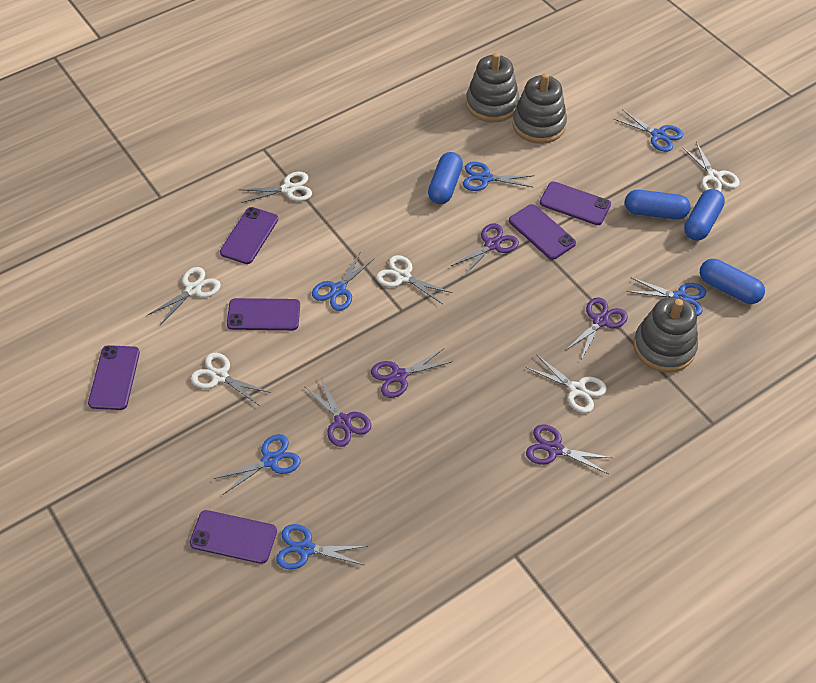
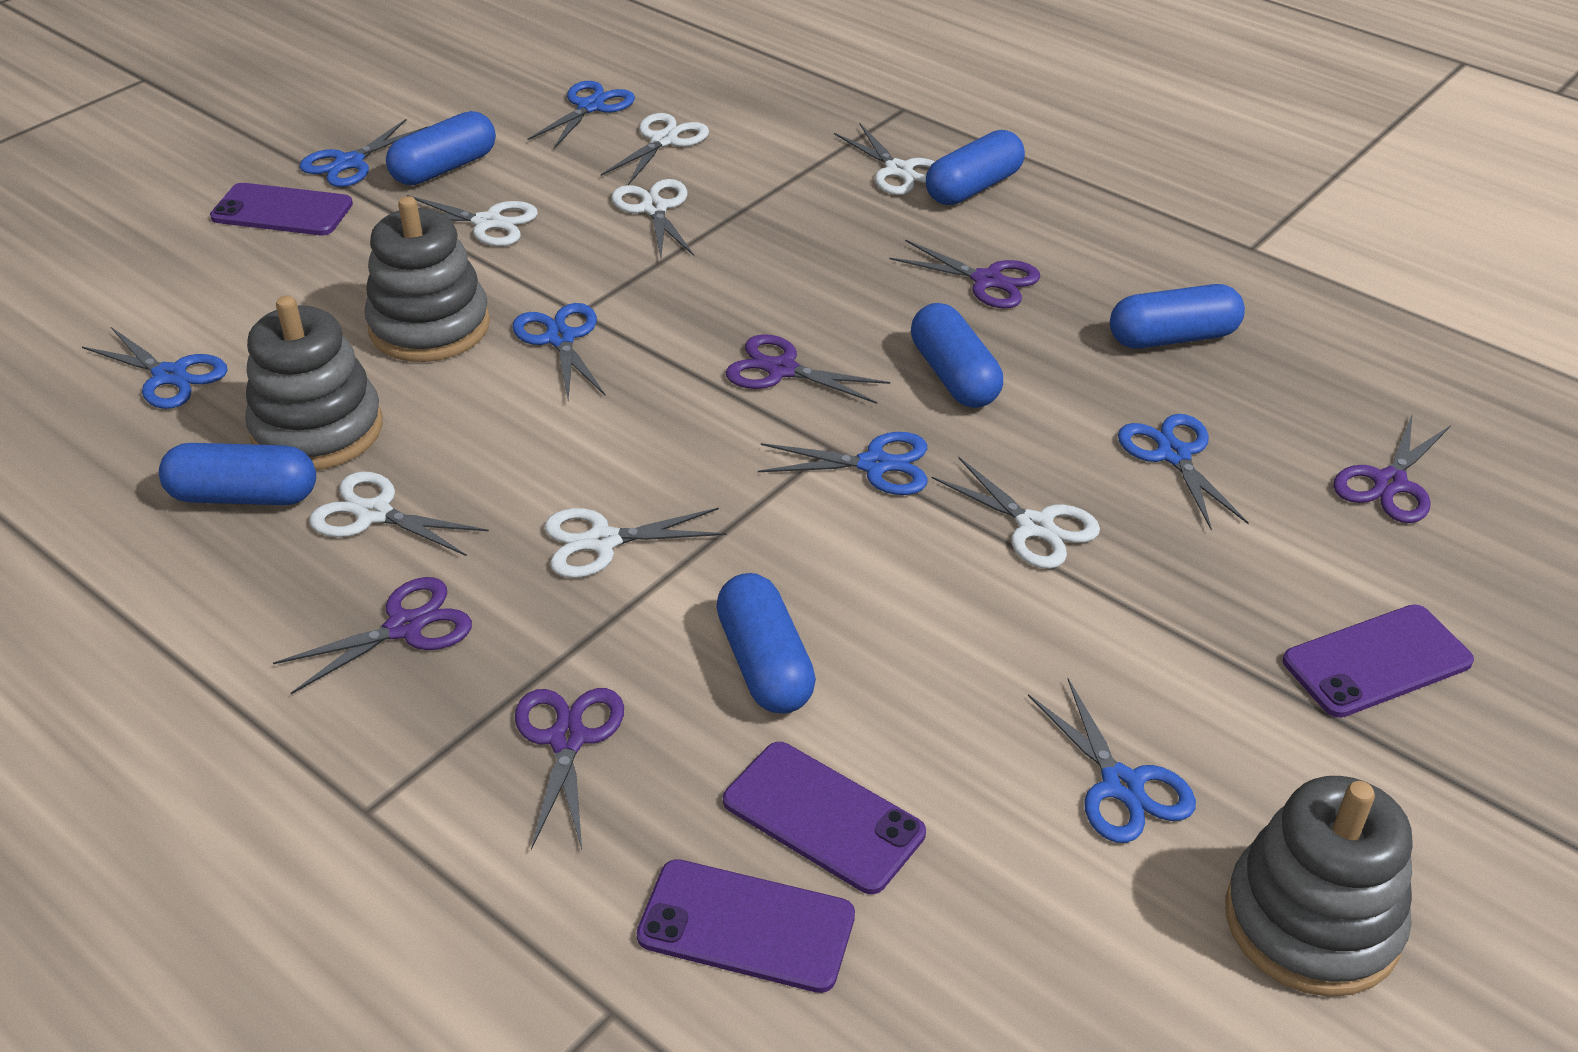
blue capsule: 4 -> 6
blue scissors: 6 -> 7
purple phone: 6 -> 4
white scissors: 6 -> 7

